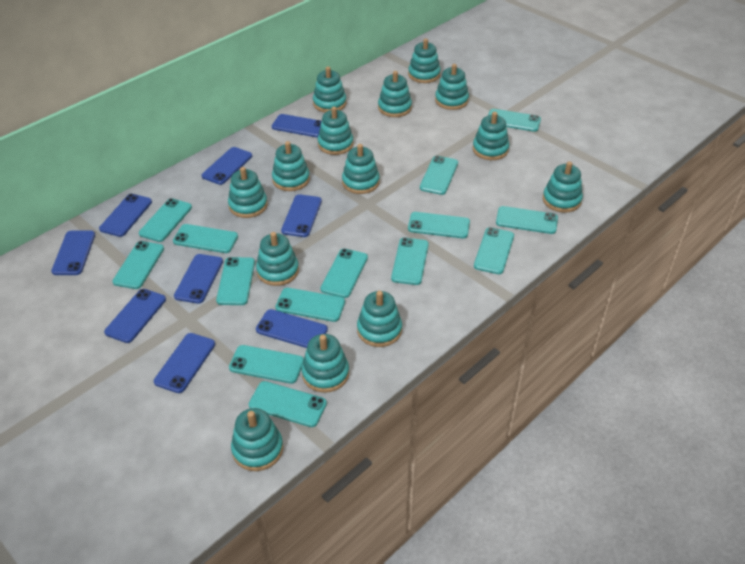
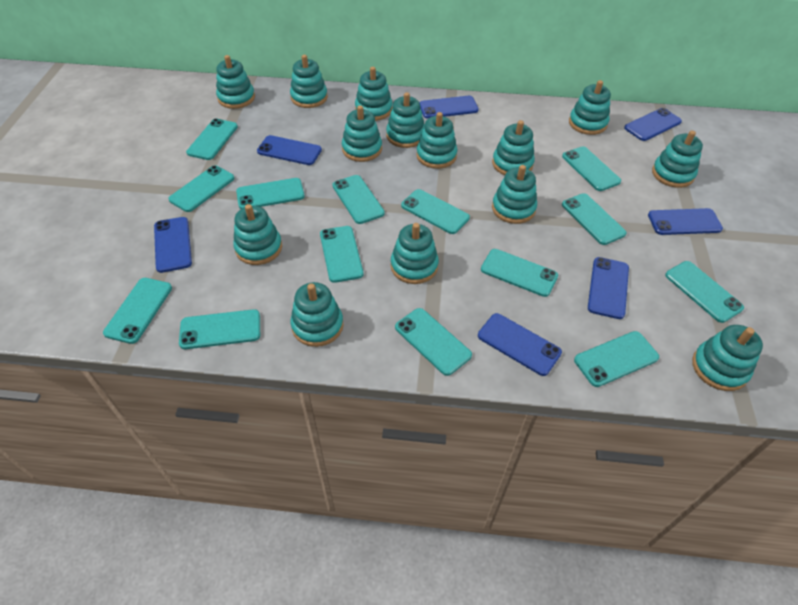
blue phone: 9 -> 7

